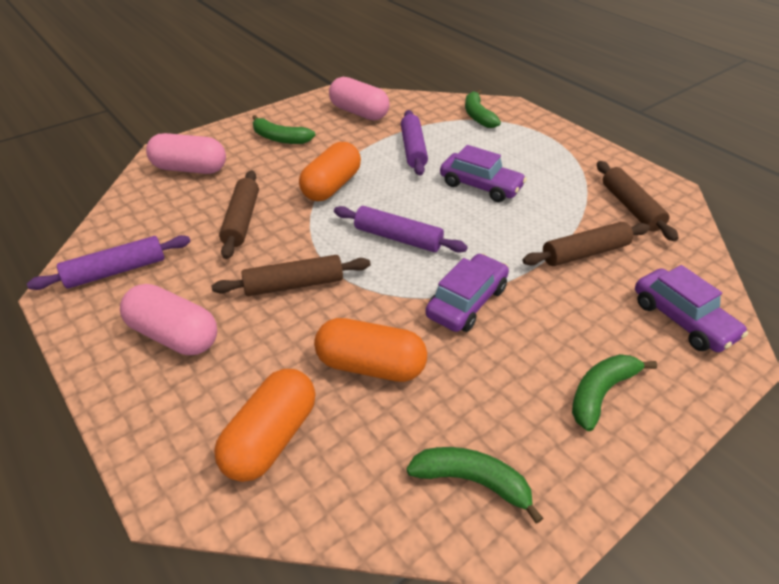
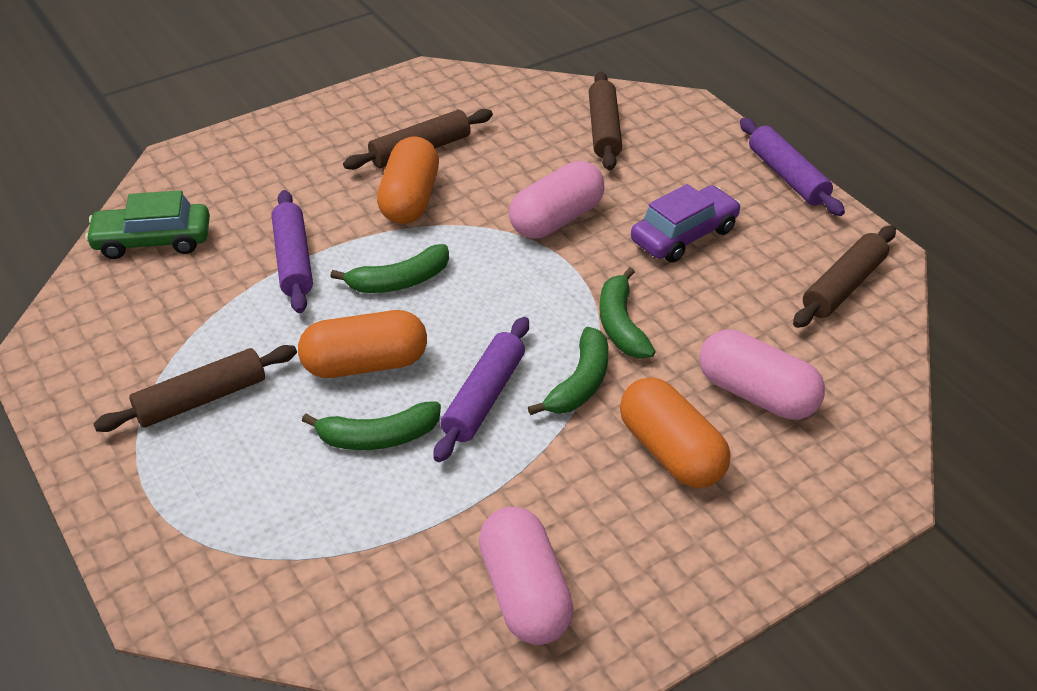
green car: 0 -> 1
purple car: 3 -> 1

